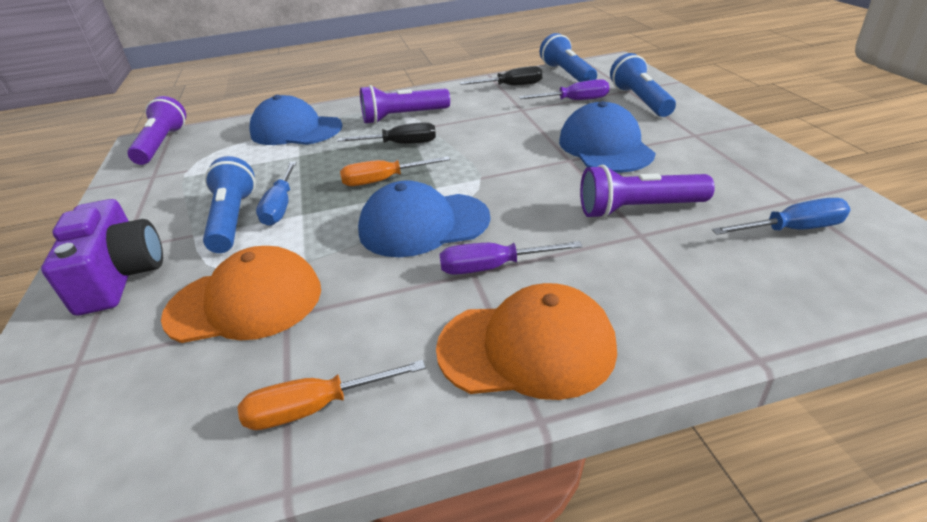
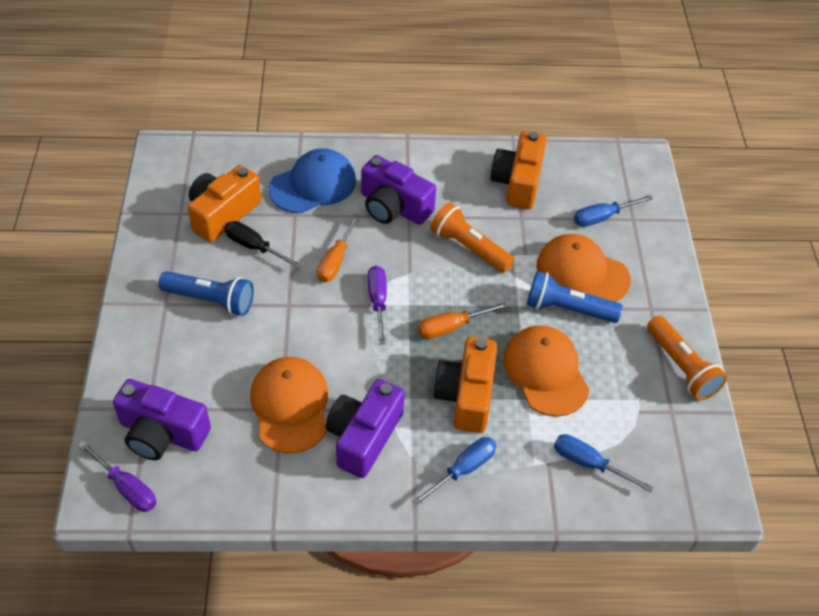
black screwdriver: 2 -> 1
blue cap: 3 -> 1
blue flashlight: 3 -> 2
blue screwdriver: 2 -> 3
orange camera: 0 -> 3
orange cap: 2 -> 3
orange flashlight: 0 -> 2
purple camera: 1 -> 3
purple flashlight: 3 -> 0

